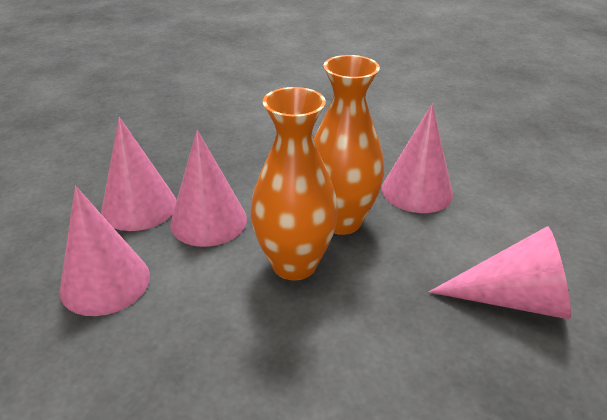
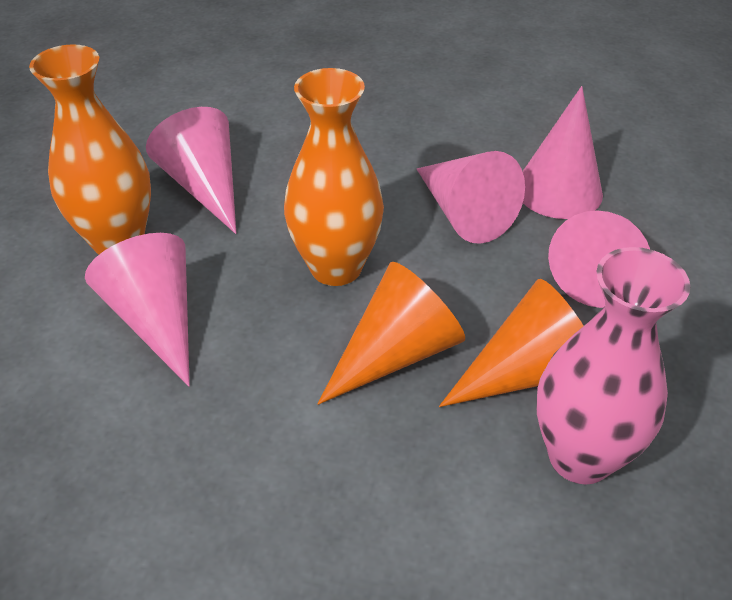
orange cone: 0 -> 2
pink vase: 0 -> 1

